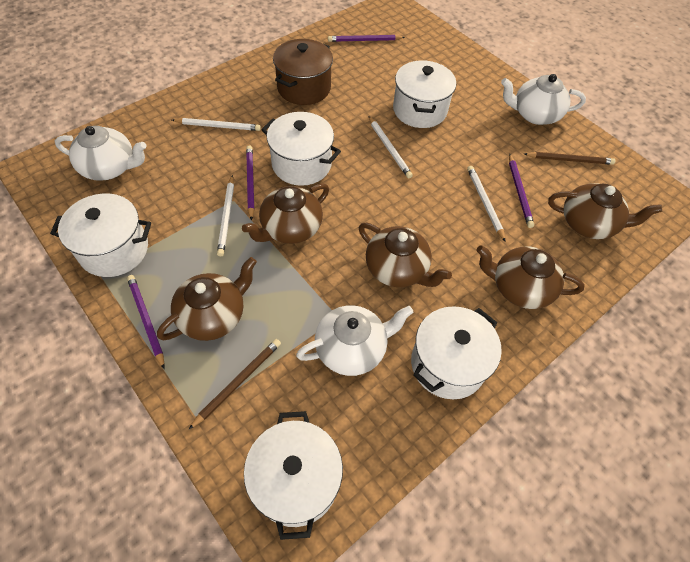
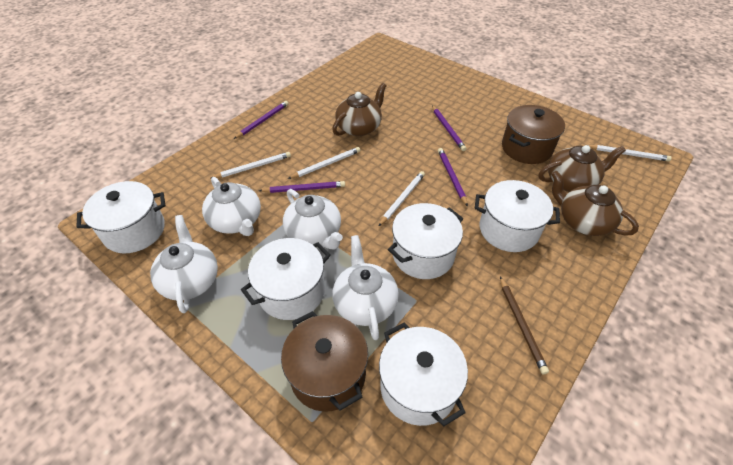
brown pencil: 2 -> 1
brown pot: 1 -> 2
brown teapot: 5 -> 3
white teapot: 3 -> 4

